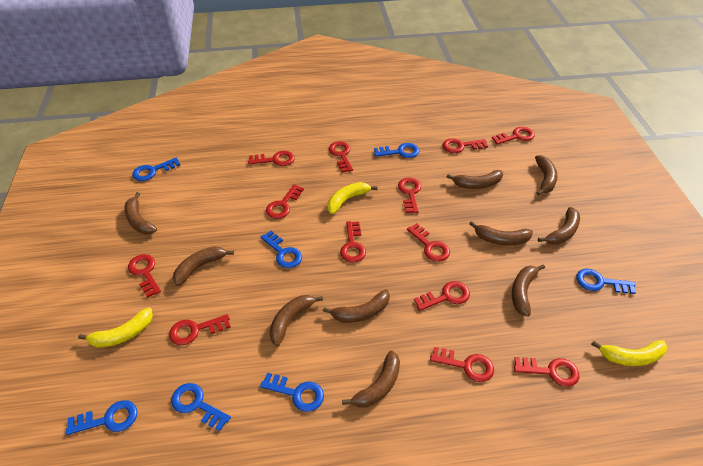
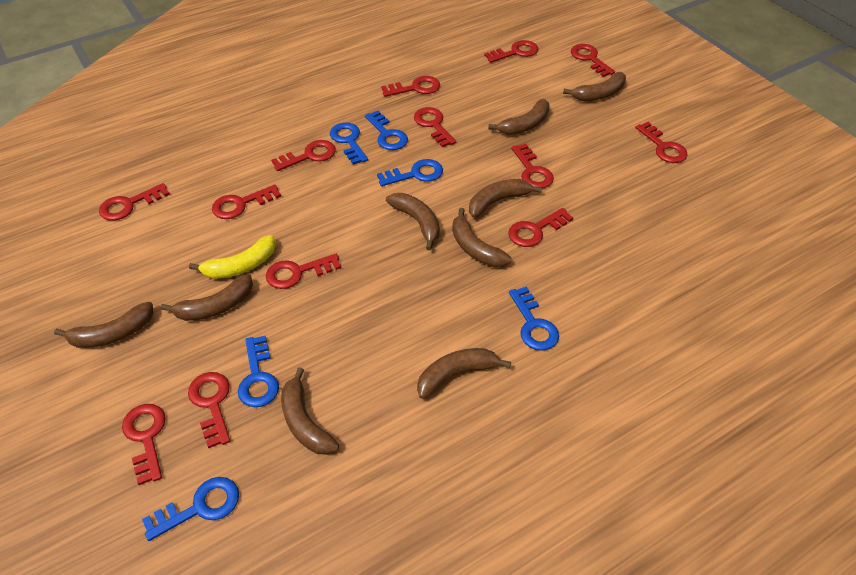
blue key: 7 -> 6
brown banana: 10 -> 9
yellow banana: 3 -> 1

